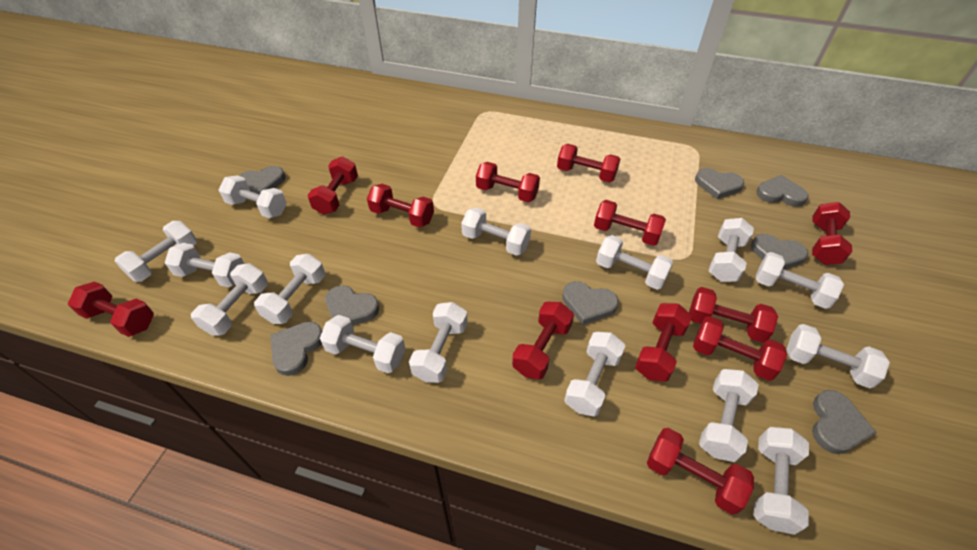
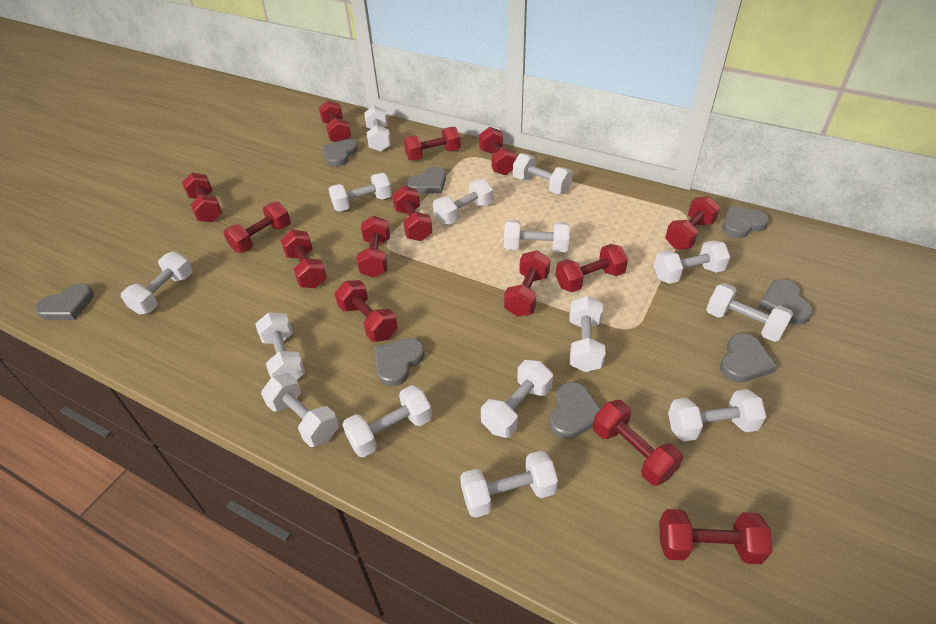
red dumbbell: 12 -> 14

